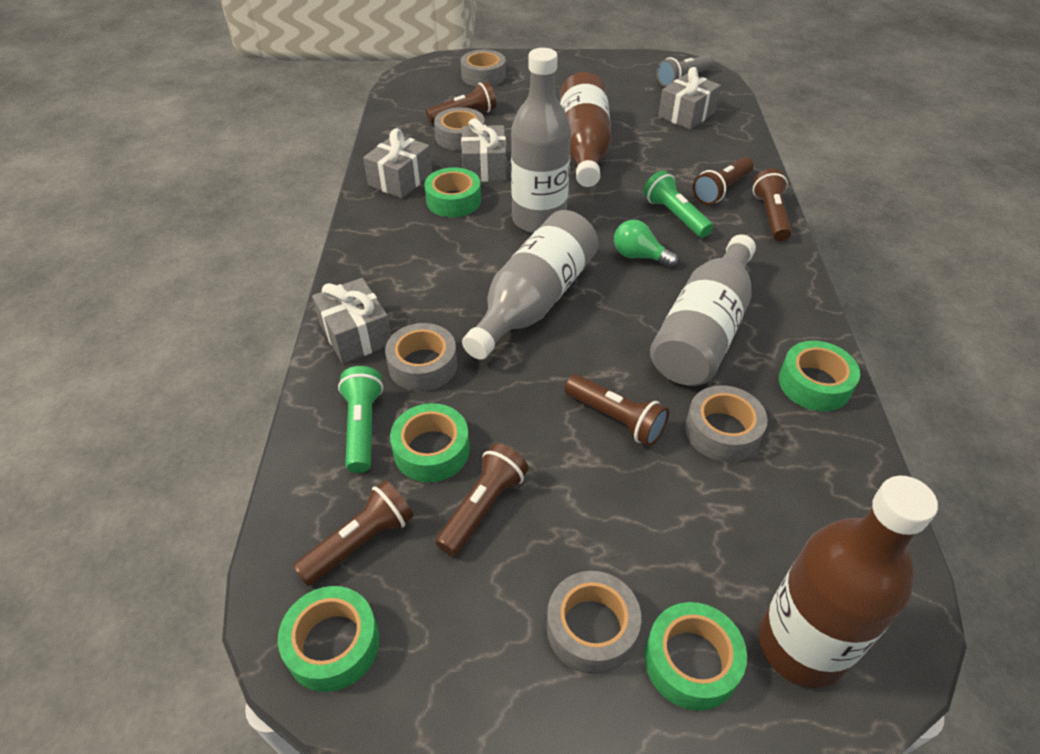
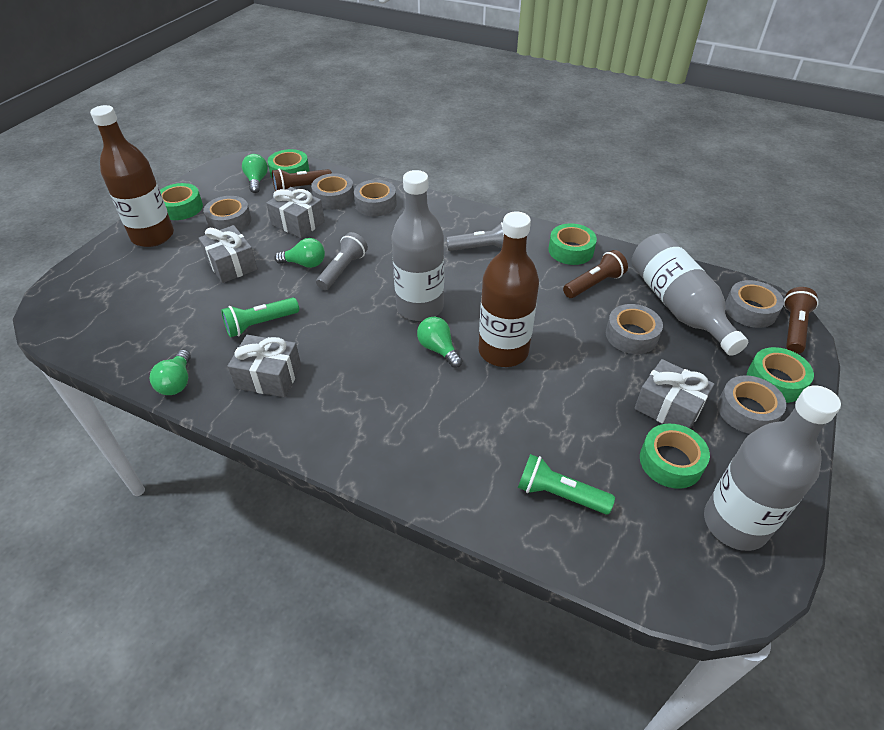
brown flashlight: 6 -> 3
green light bulb: 1 -> 4
grey flashlight: 1 -> 2
grey tape: 5 -> 6

